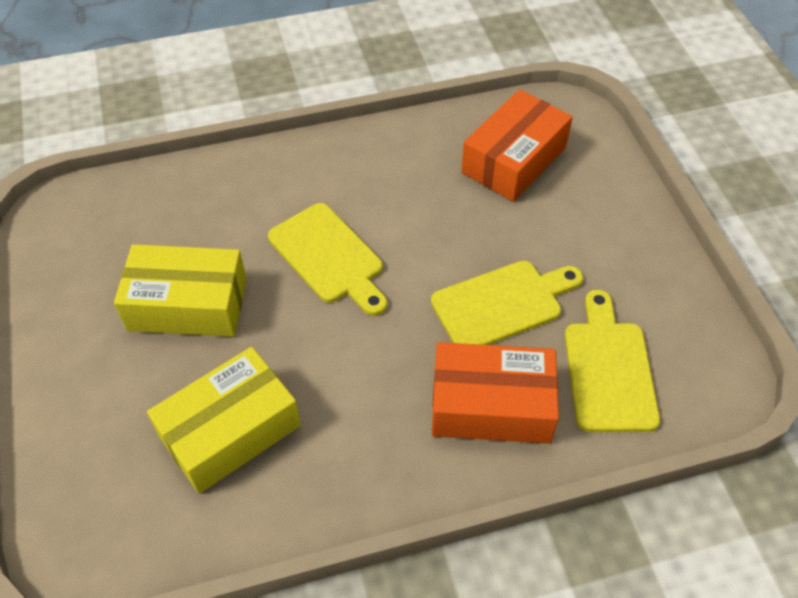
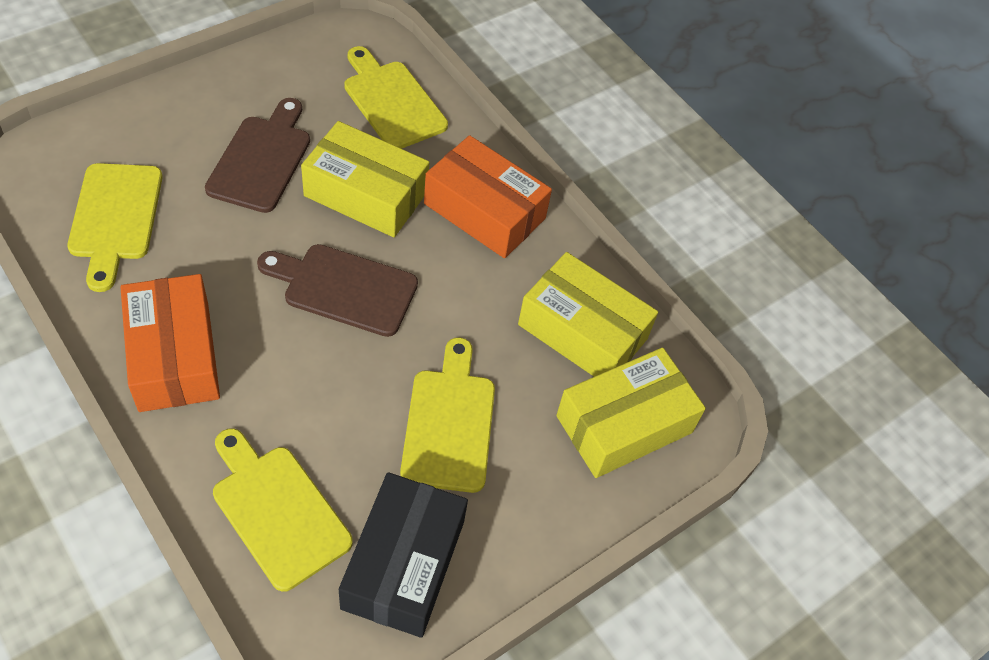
black box: 0 -> 1
brown cutting board: 0 -> 2
yellow box: 2 -> 3
yellow cutting board: 3 -> 4

